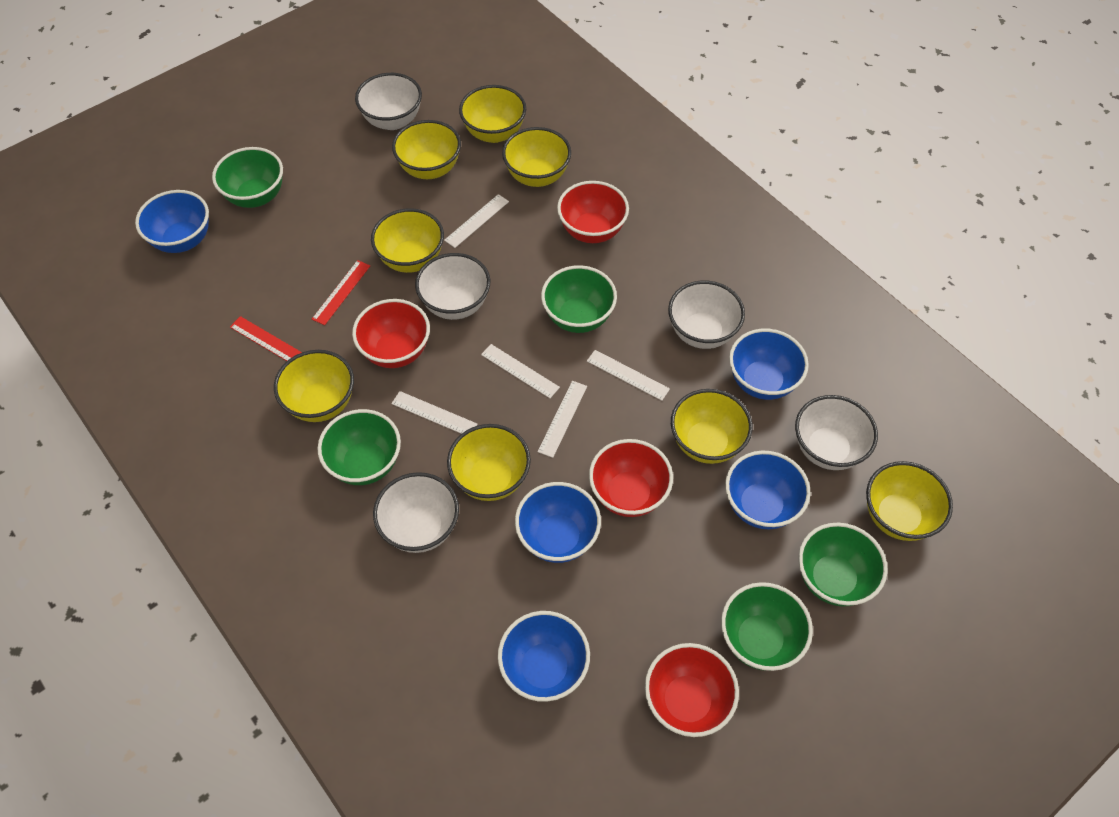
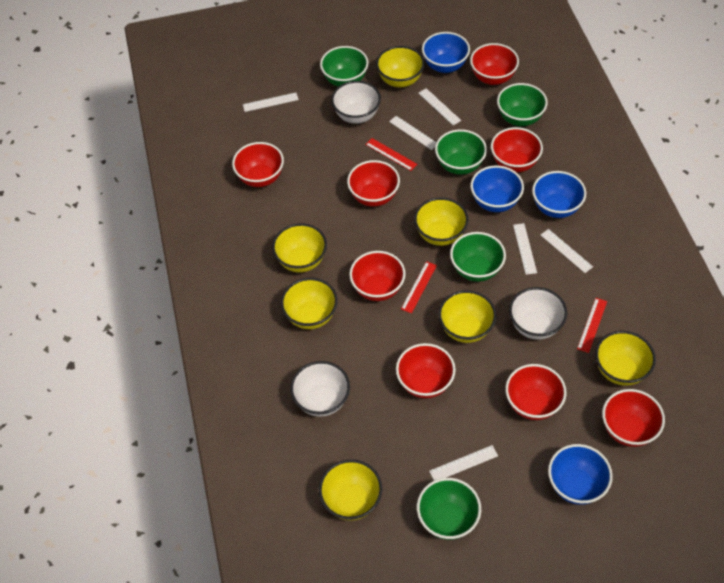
blue bowl: 5 -> 4
red bowl: 4 -> 8
red ruler: 2 -> 3
white bowl: 5 -> 3
white ruler: 5 -> 6
yellow bowl: 8 -> 7

